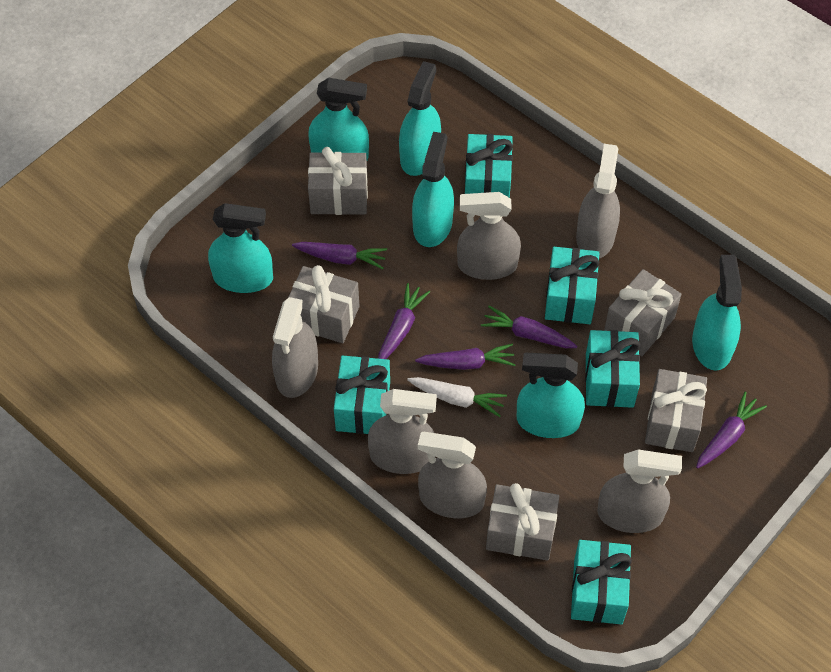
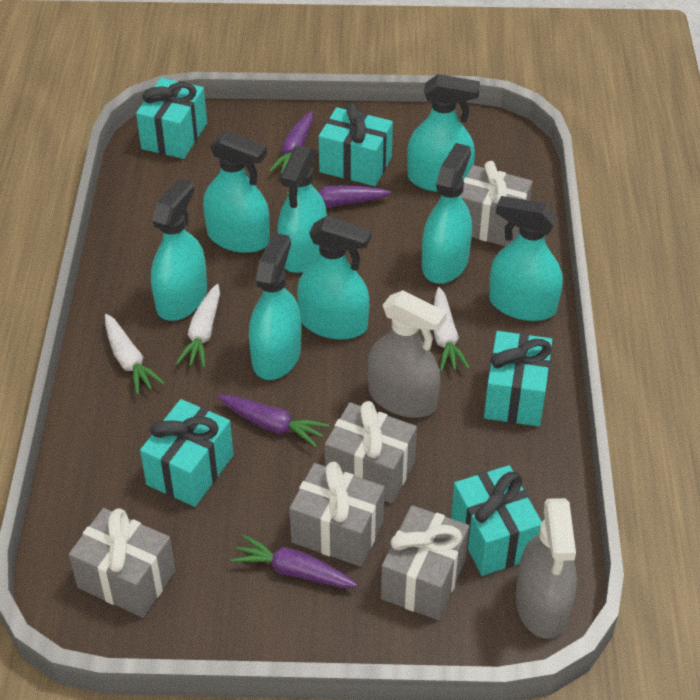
grey spray bottle: 6 -> 2
purple carrot: 5 -> 4
turquoise spray bottle: 6 -> 8
white carrot: 1 -> 3

